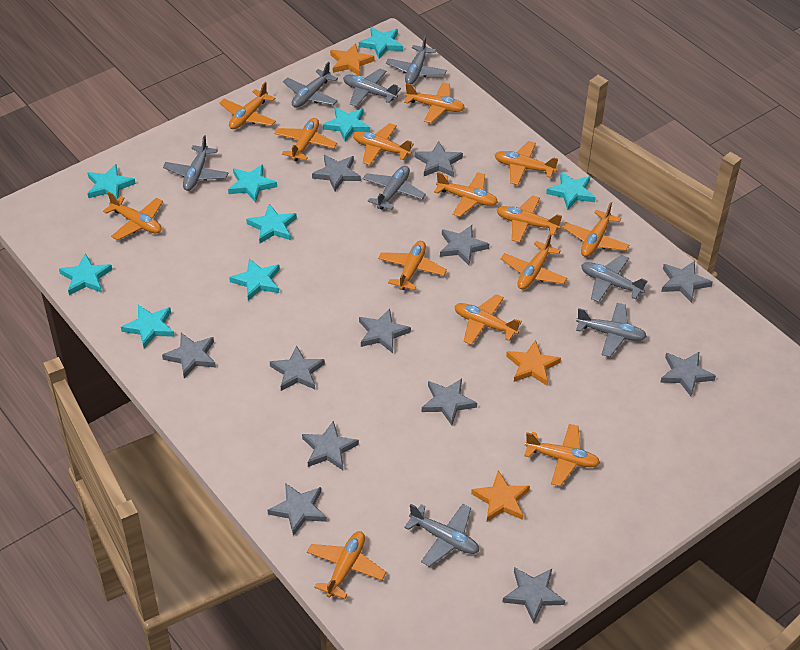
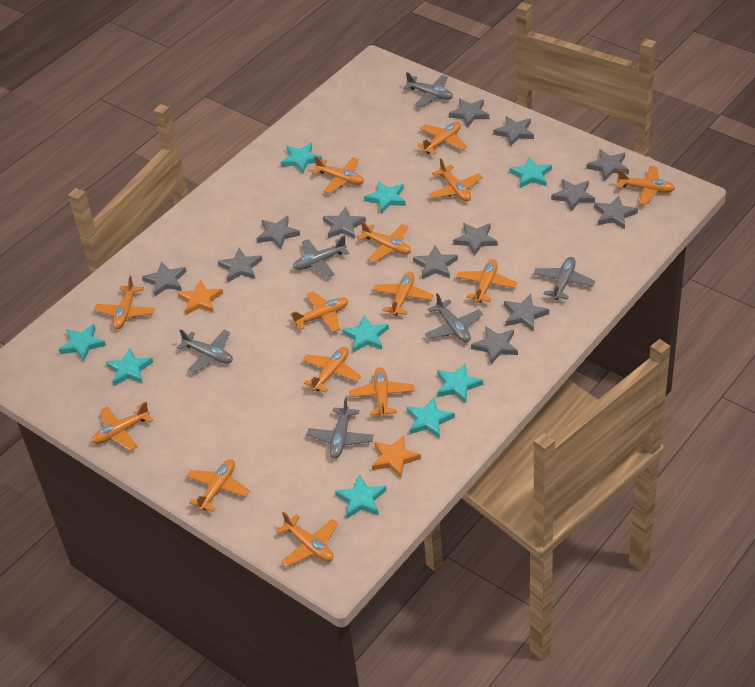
grey plane: 8 -> 6
grey star: 12 -> 13
orange star: 3 -> 2

